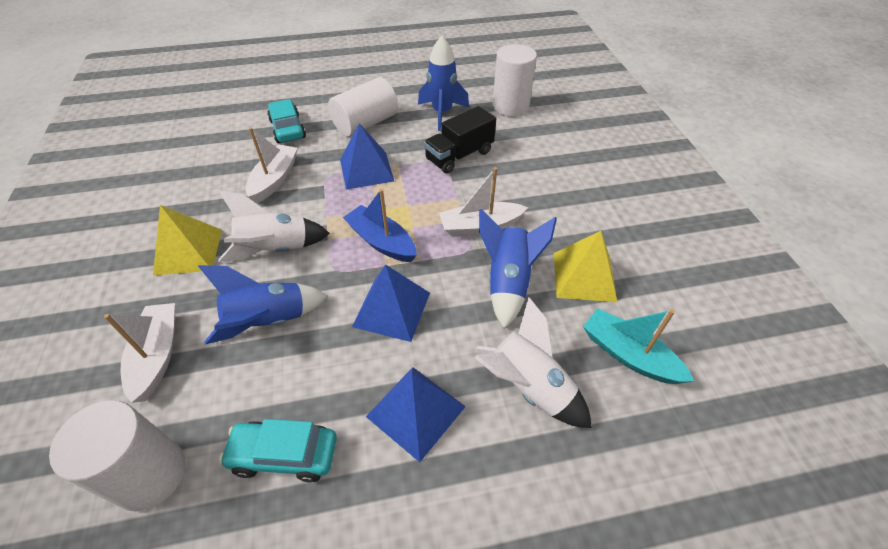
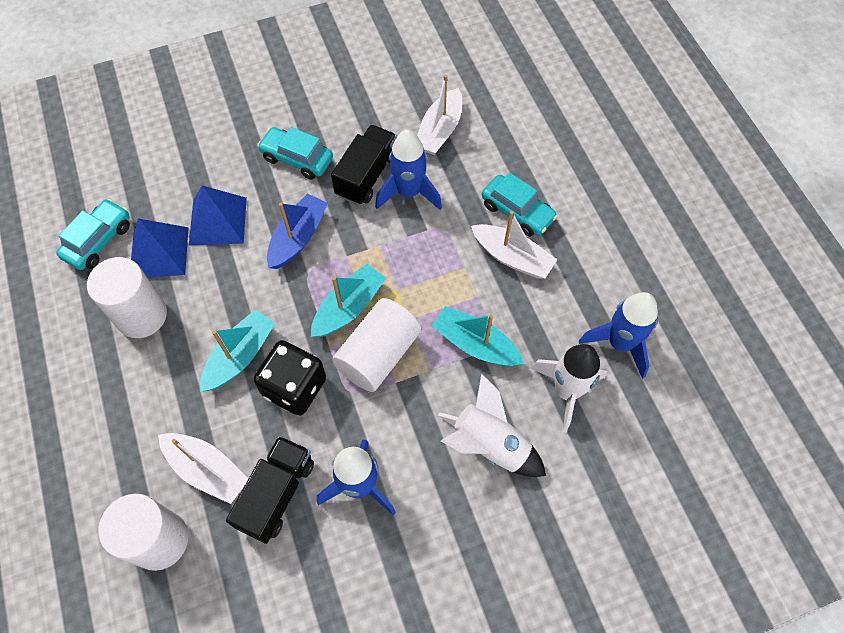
black dice: 0 -> 1
black truck: 1 -> 2
blue pyramid: 3 -> 2
turquoise boat: 1 -> 3
turquoise car: 2 -> 3
yellow pyramid: 2 -> 0

